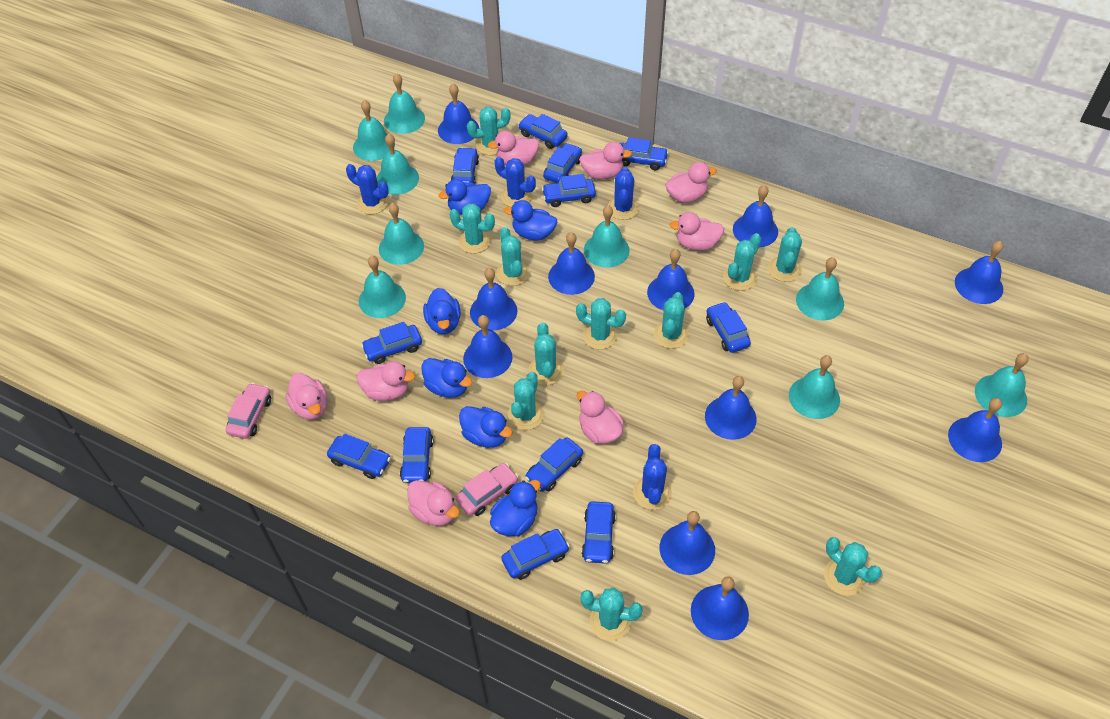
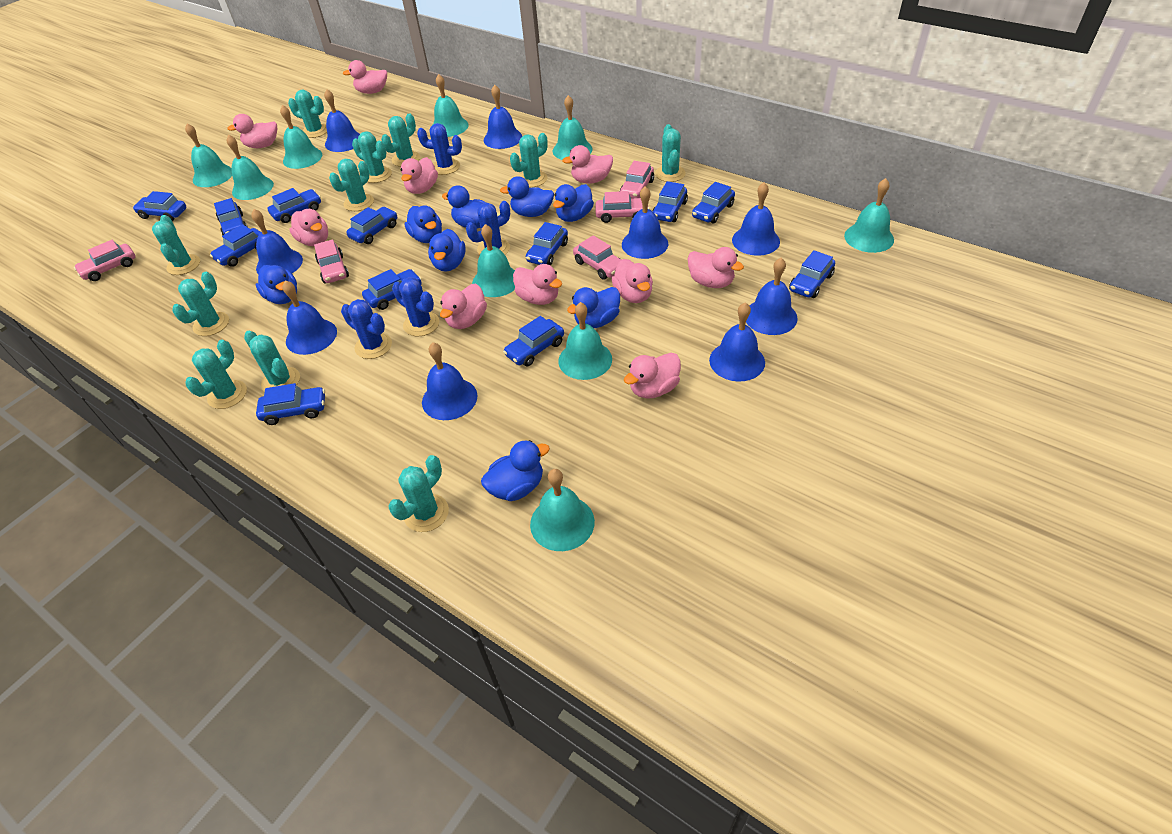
blue bell: 11 -> 9
blue duck: 6 -> 8
pink car: 2 -> 5
pink duck: 8 -> 10

